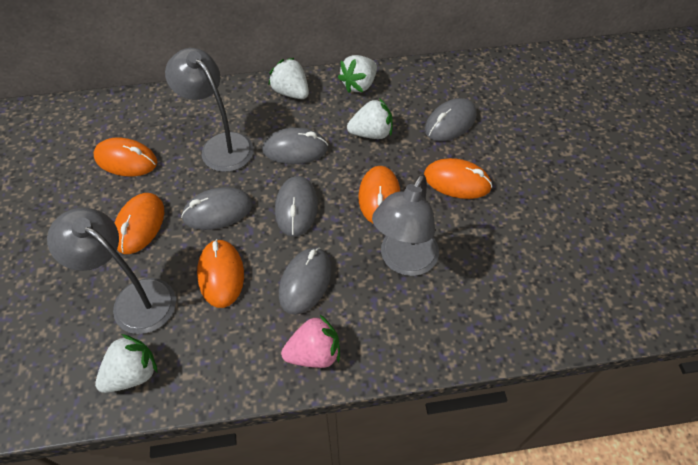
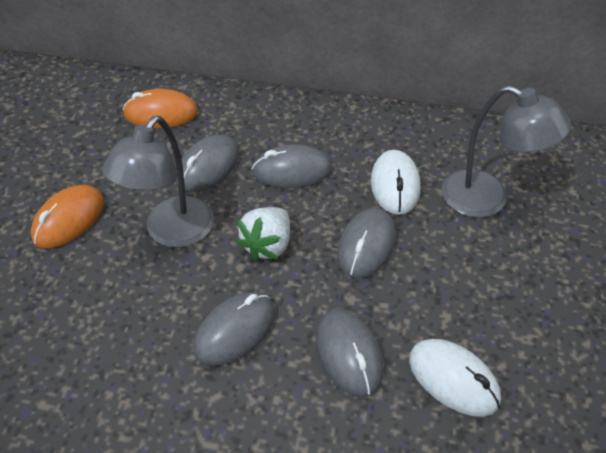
grey lamp: 3 -> 2
orange mouse: 5 -> 2
pink strawberry: 1 -> 0
white mouse: 0 -> 2
white strawberry: 4 -> 1

